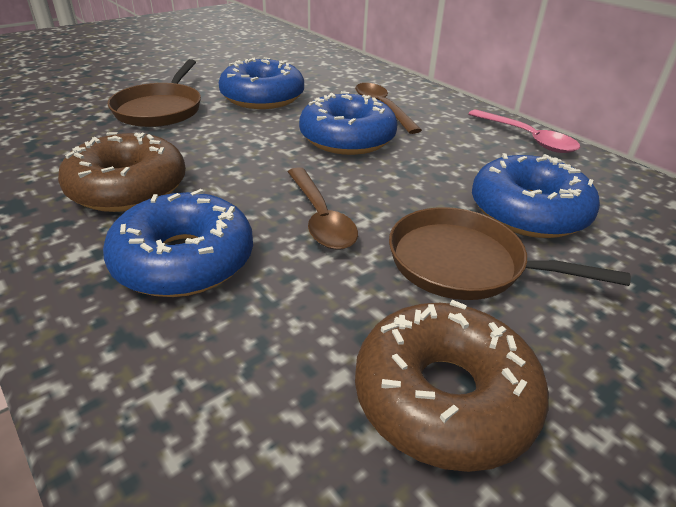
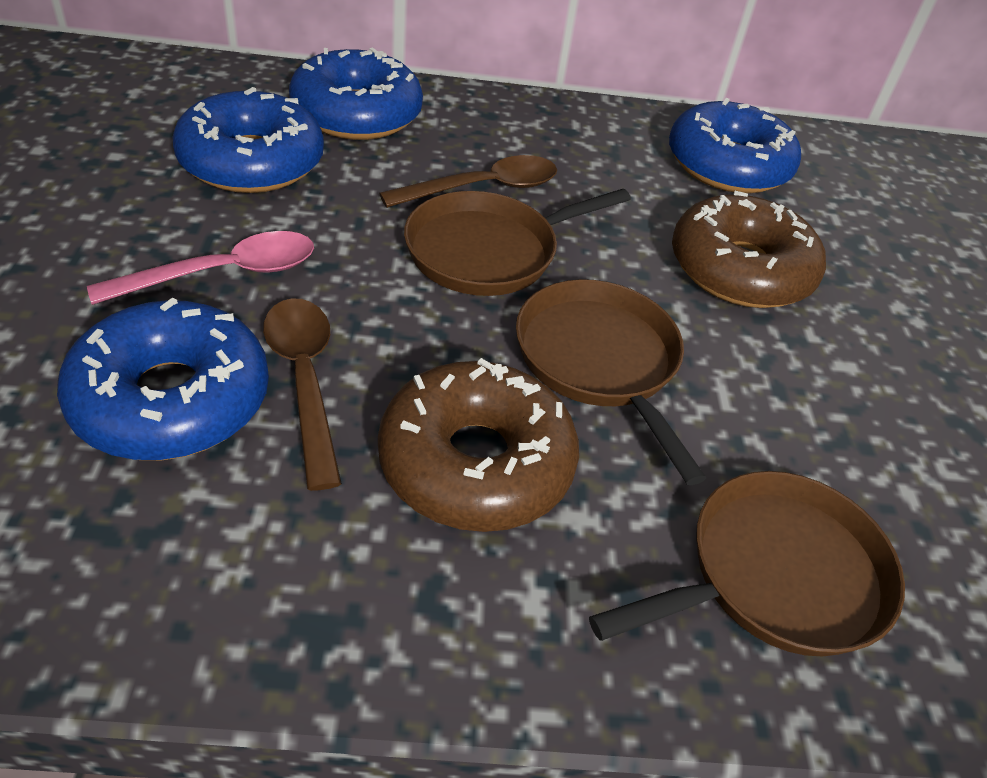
brown pan: 2 -> 3

